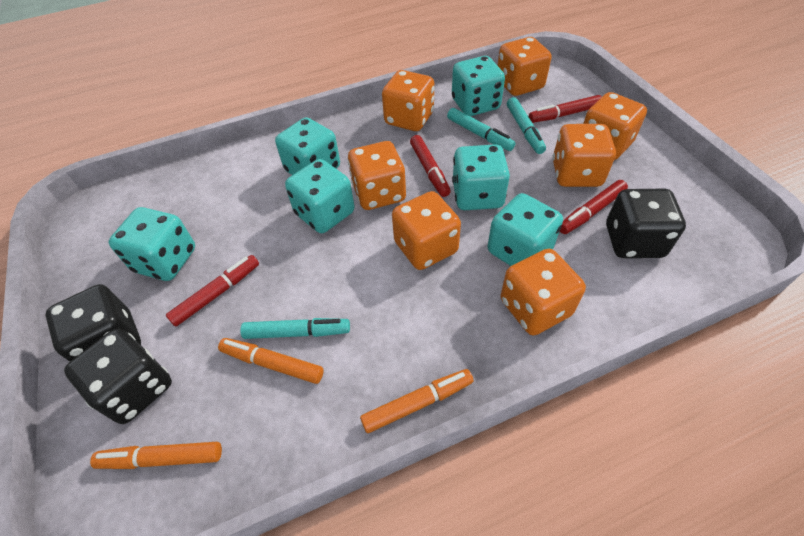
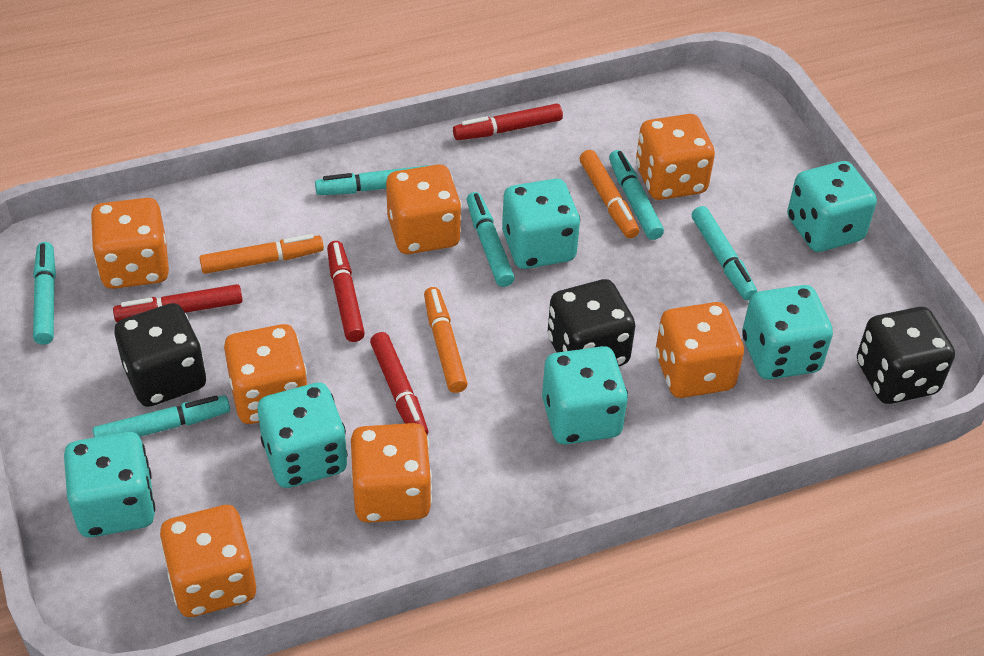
turquoise marker: 3 -> 6

